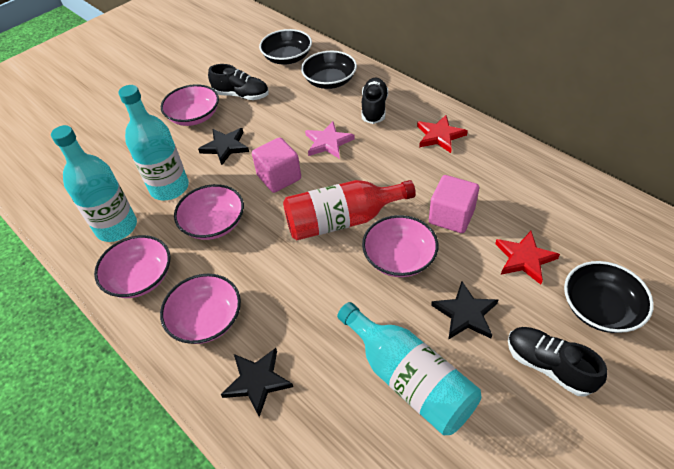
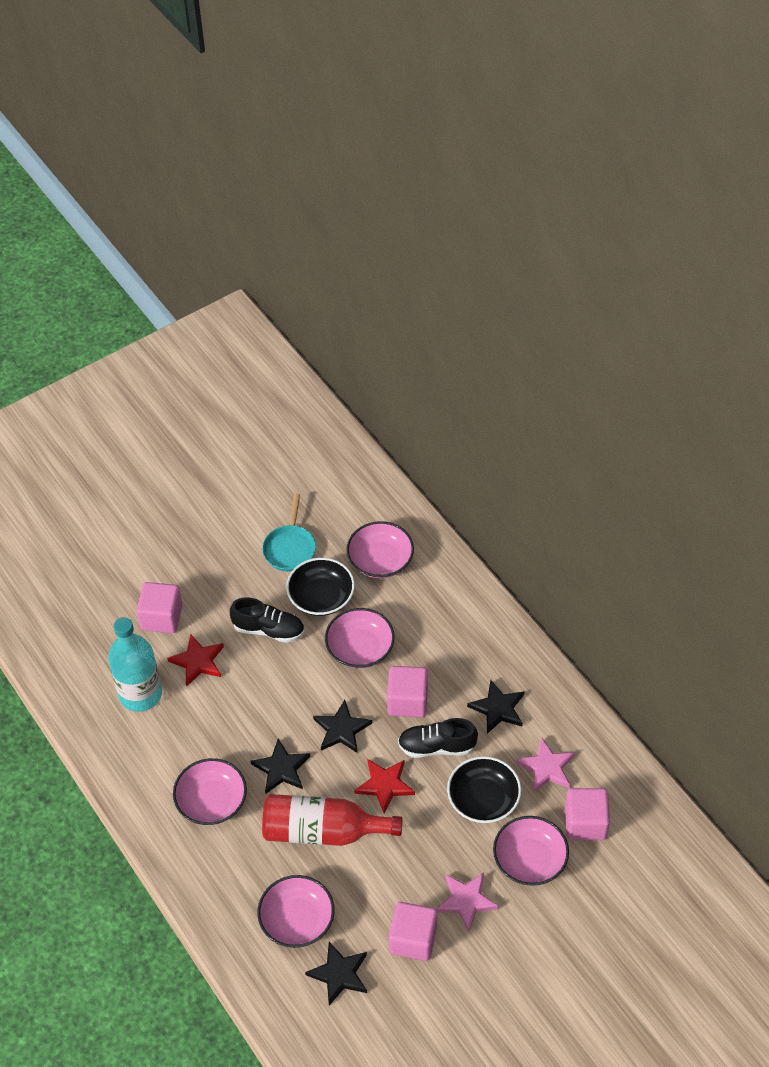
black bowl: 3 -> 2
black shoe: 3 -> 2
black star: 3 -> 4
pink cube: 2 -> 4
pink star: 1 -> 2
turquoise bottle: 3 -> 1
turquoise pan: 0 -> 1

